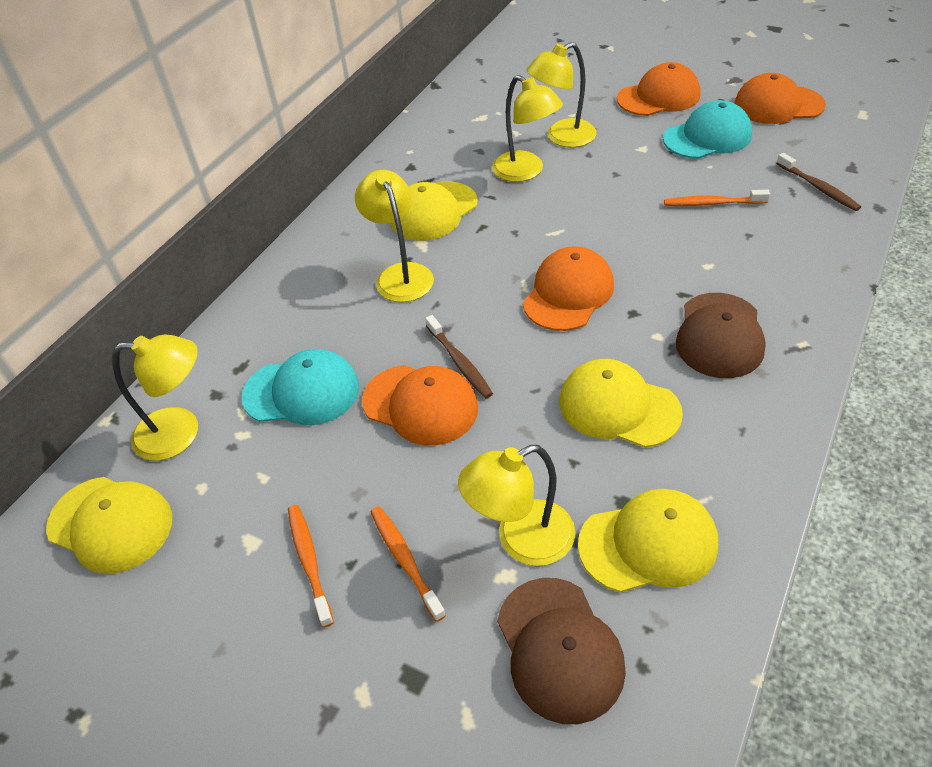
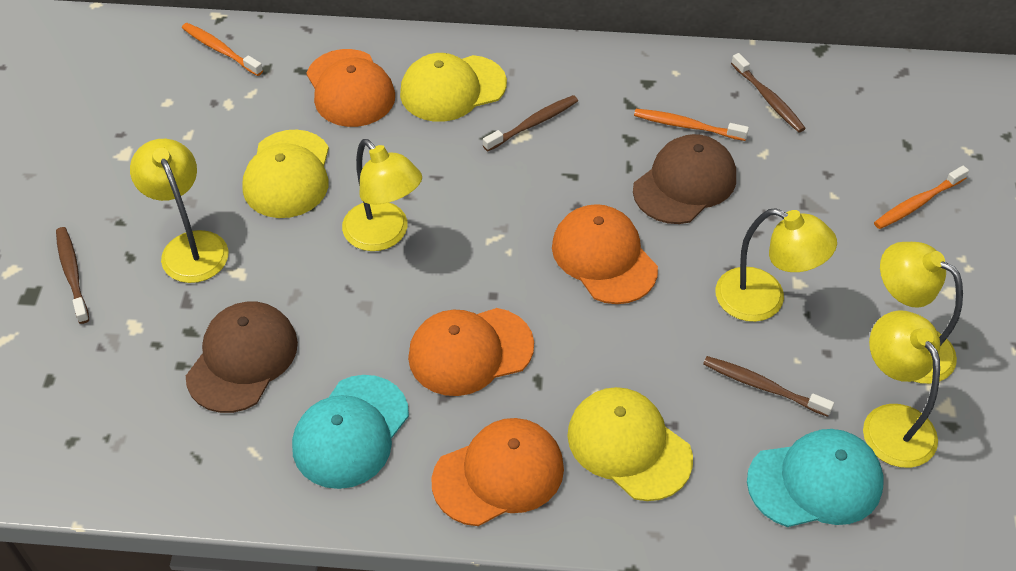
brown toothbrush: 2 -> 4
yellow cap: 4 -> 3

